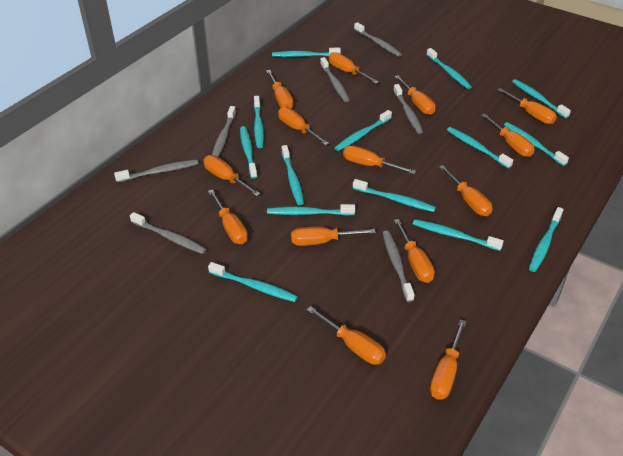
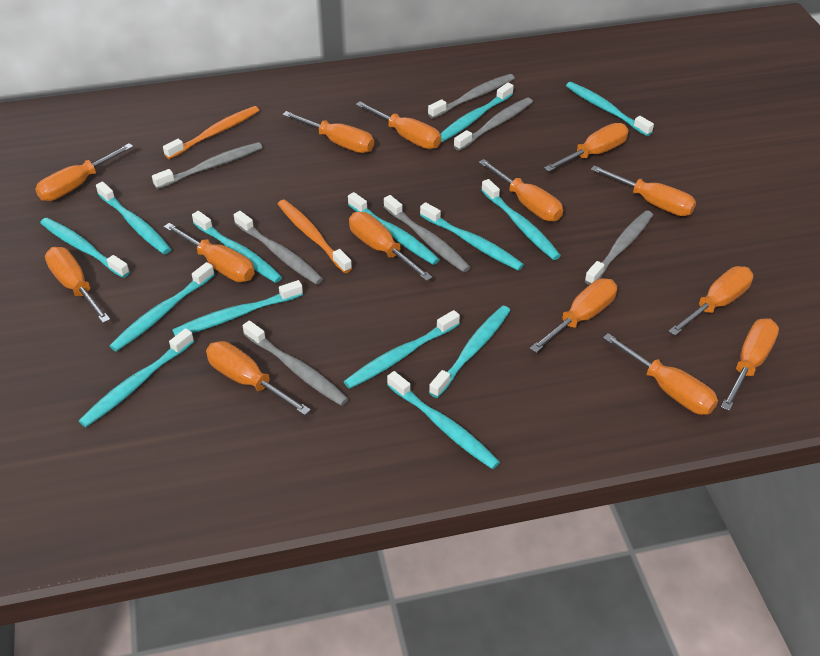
orange toothbrush: 0 -> 2

